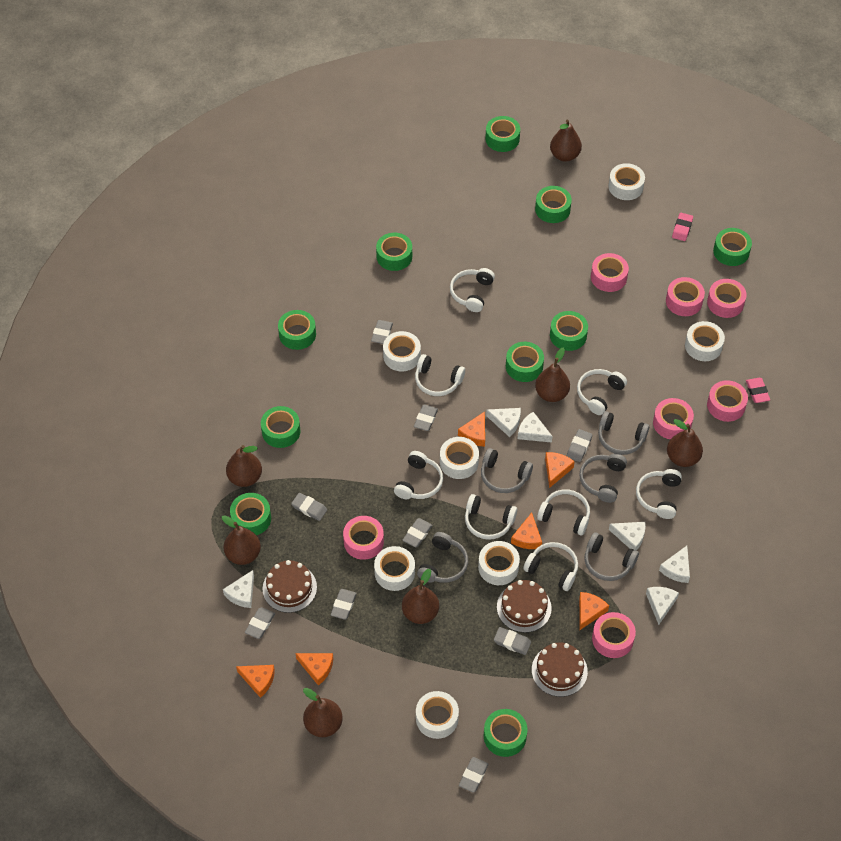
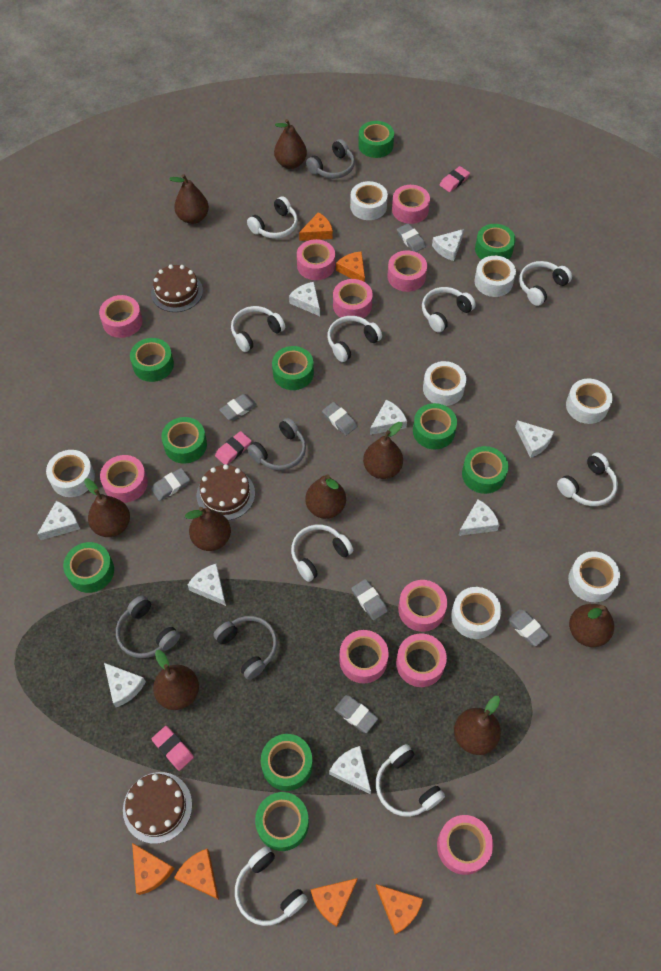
brown pear: 7 -> 9
grey eraser: 9 -> 7
grey headphones: 5 -> 4
pink eraser: 2 -> 3
pink tape: 7 -> 10
white cheese: 6 -> 9
white headphones: 8 -> 9

